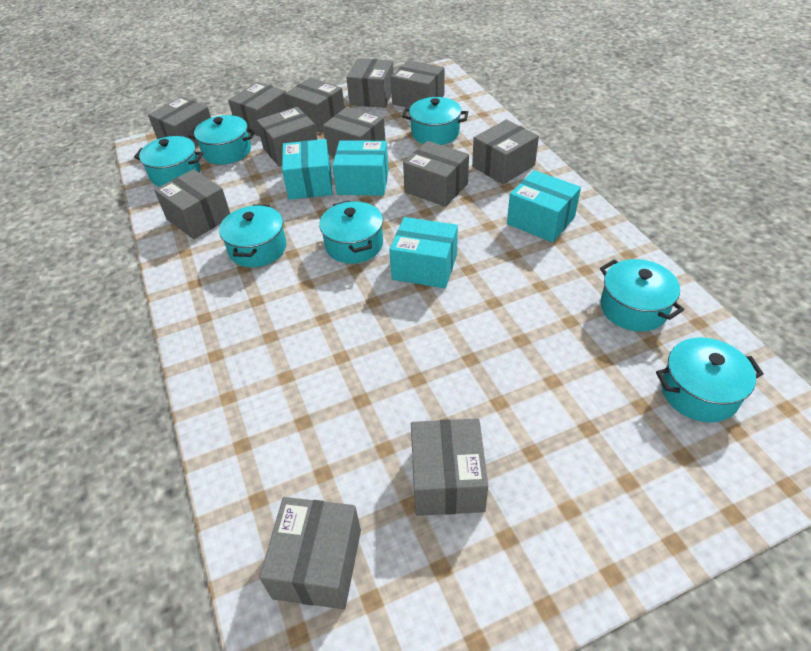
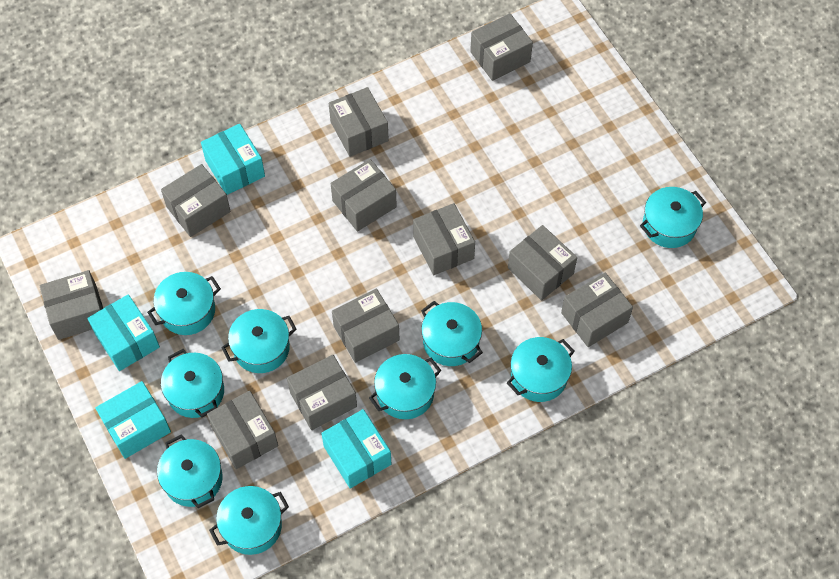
grey box: 12 -> 11
turquoise pot: 7 -> 9

